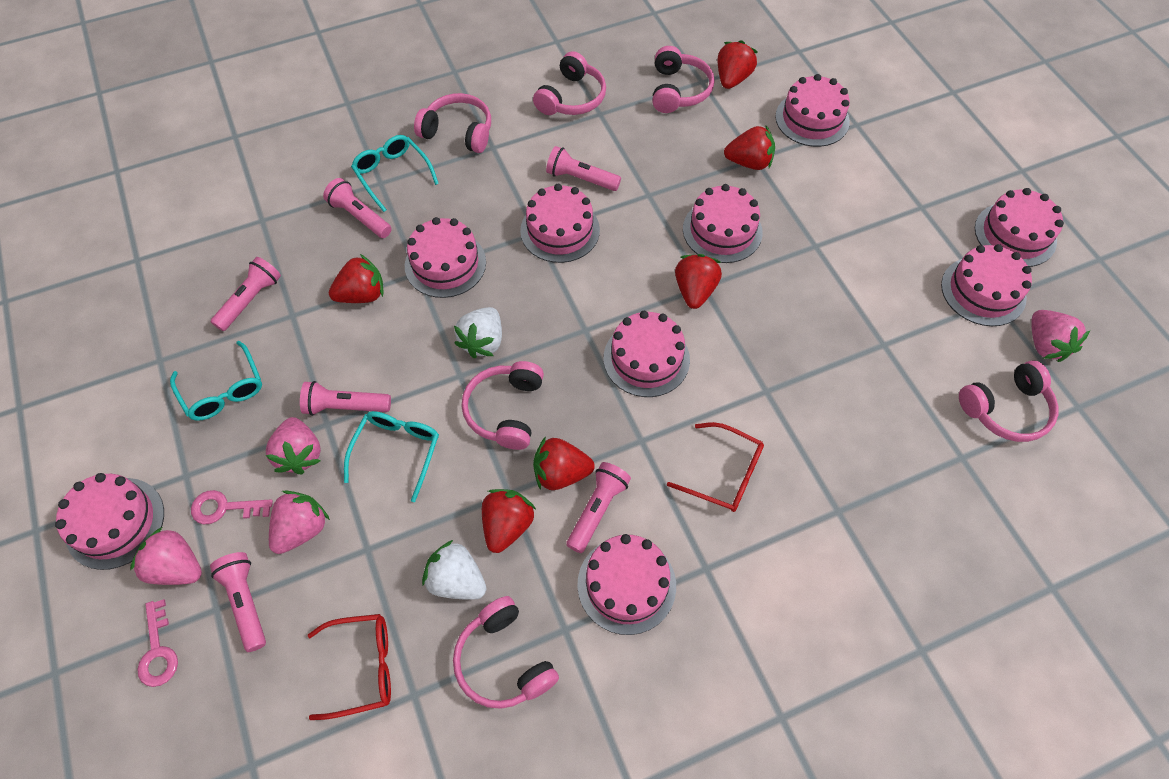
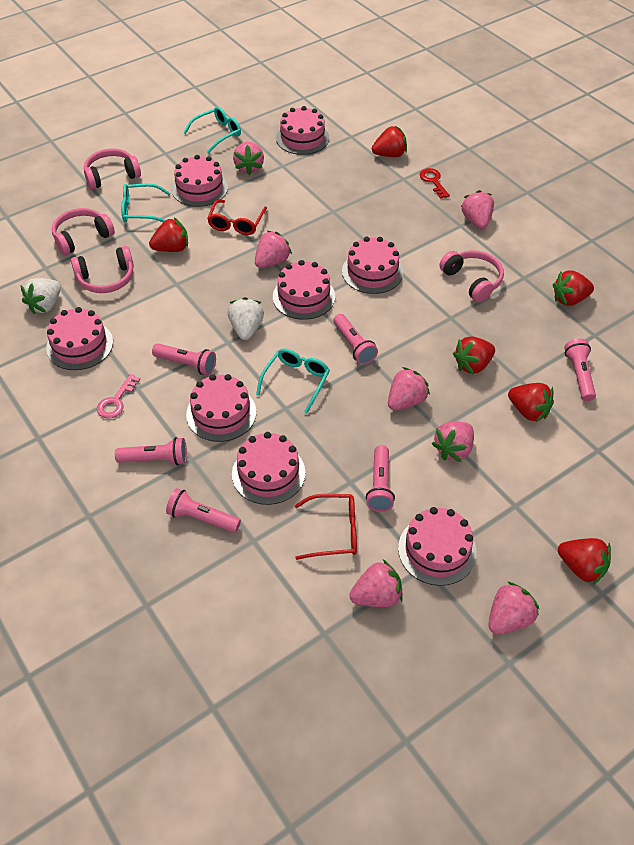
pink cake: 9 -> 8
pink headphones: 6 -> 4
pink key: 2 -> 1
pink strawberry: 4 -> 7
red key: 0 -> 1

